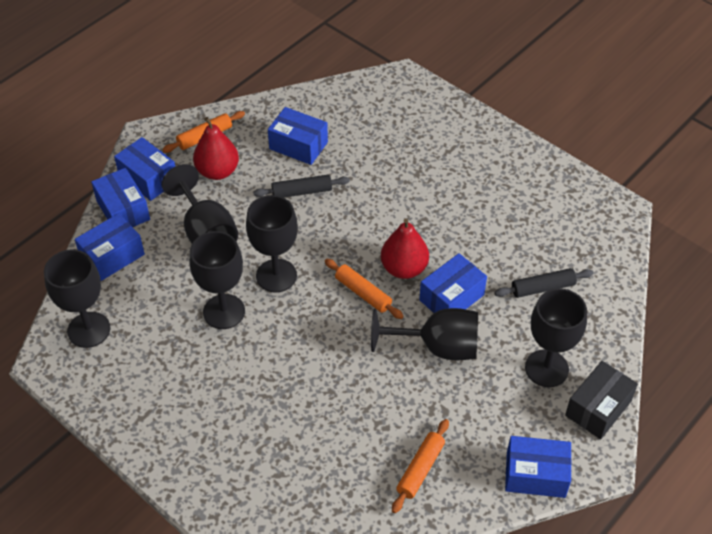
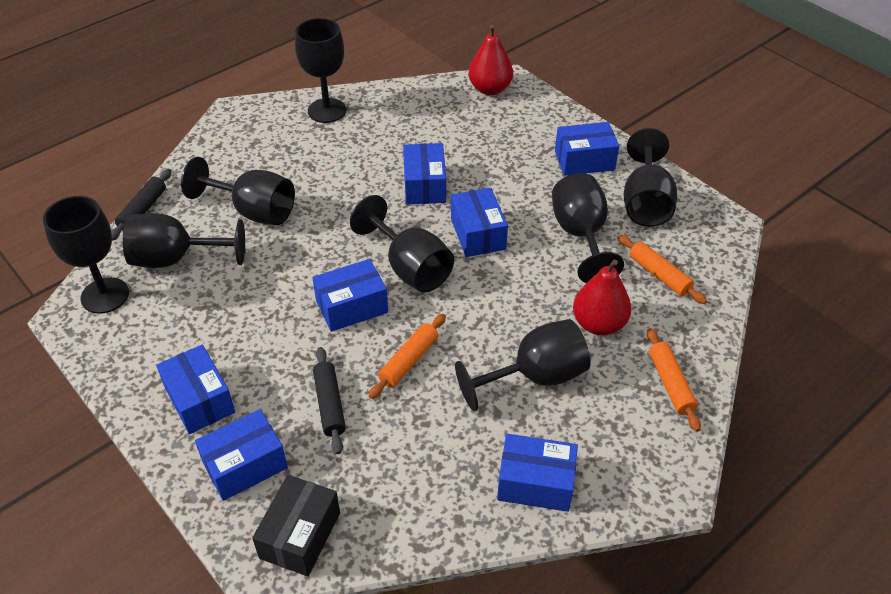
black goblet: 6 -> 8
blue box: 6 -> 7

